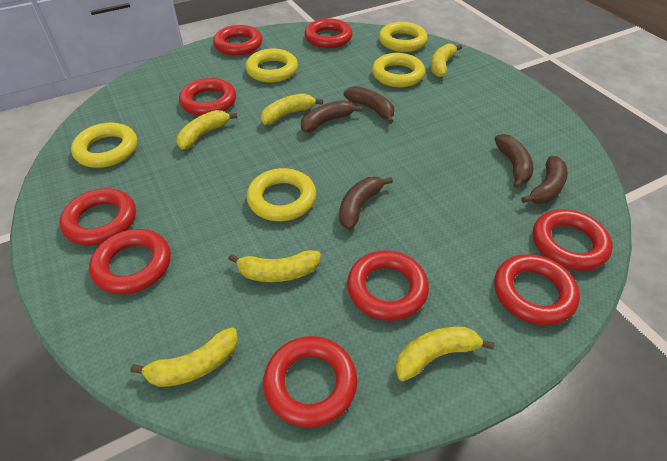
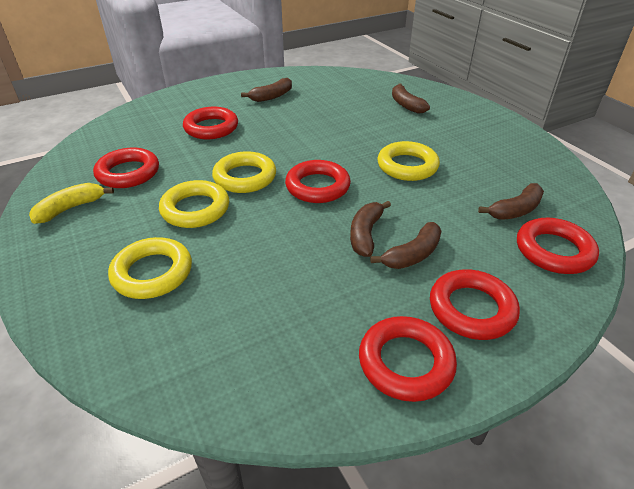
red ring: 9 -> 6
yellow banana: 6 -> 1
yellow ring: 5 -> 4

